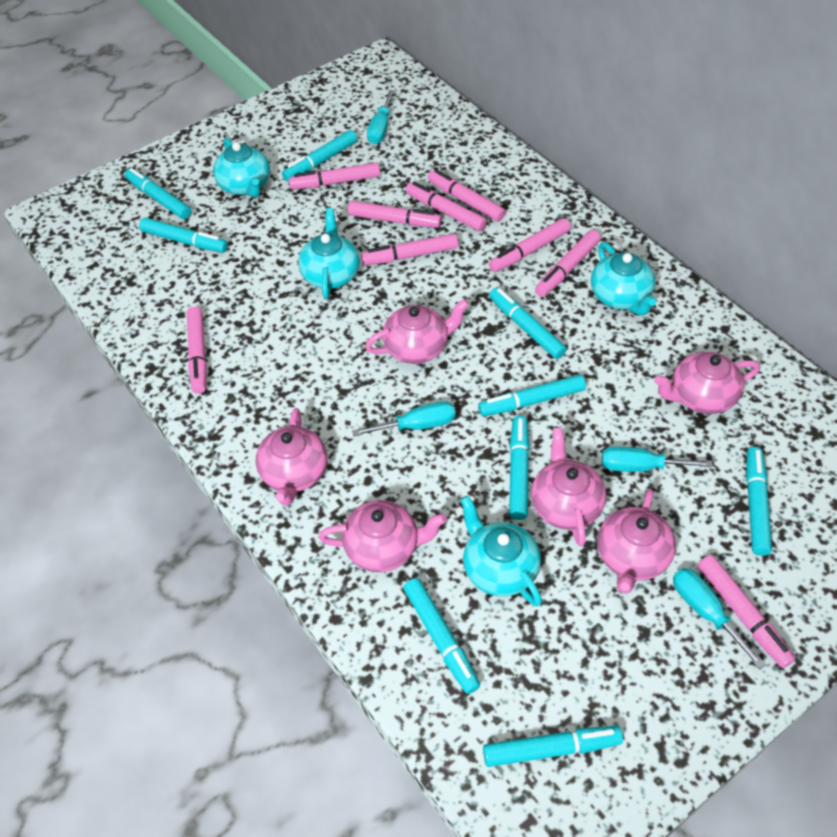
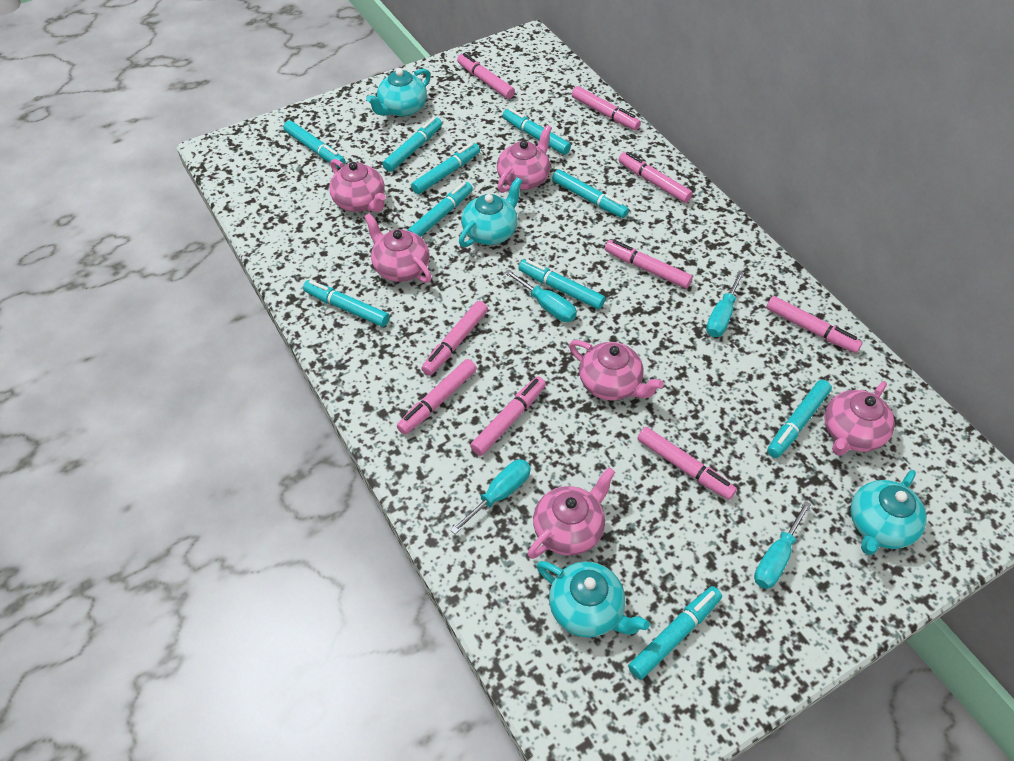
turquoise marker: 9 -> 10

